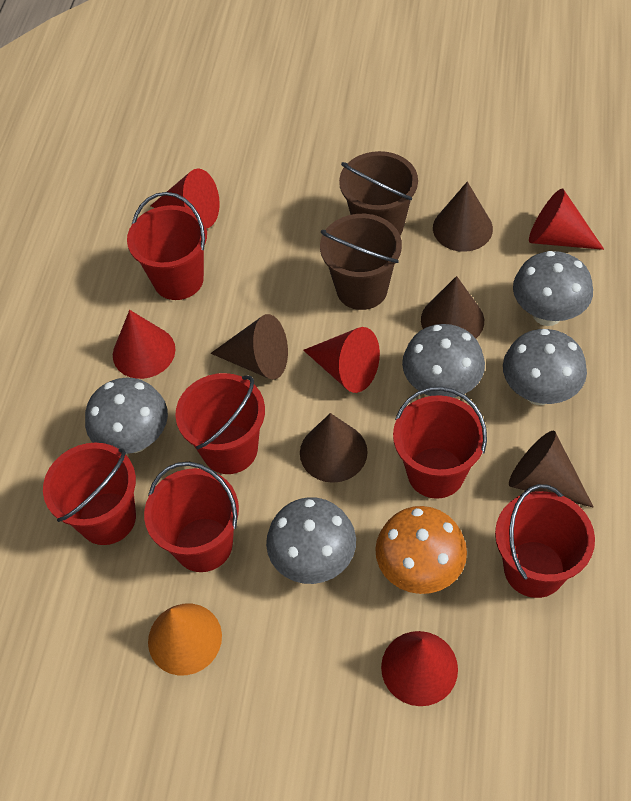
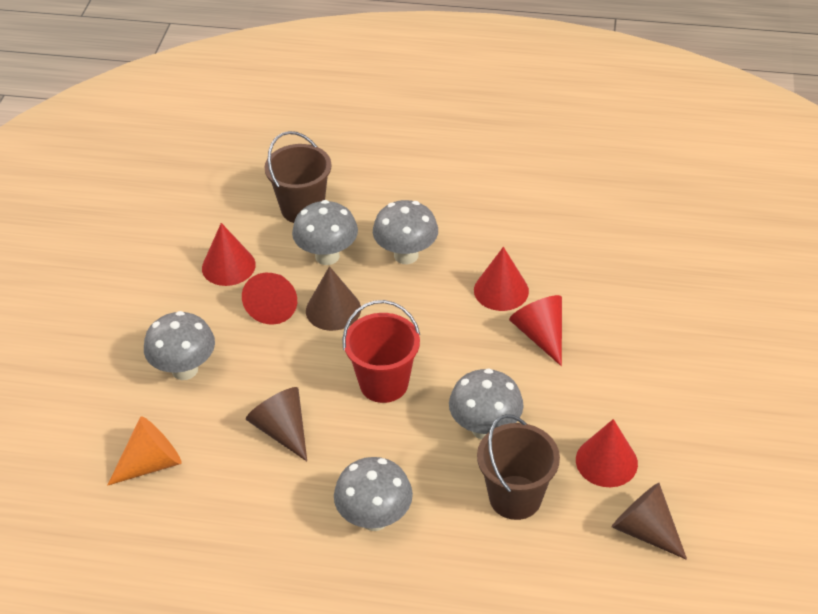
brown cone: 5 -> 3
orange mushroom: 1 -> 0
red bucket: 6 -> 1

